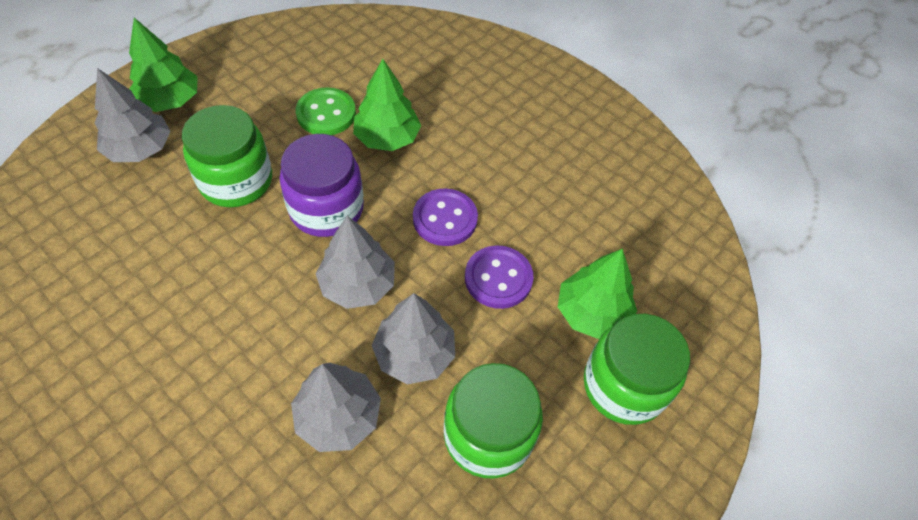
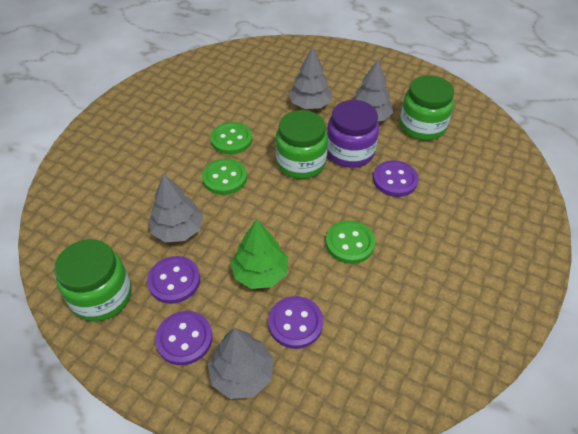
green button: 1 -> 3
green tree: 3 -> 1
purple button: 2 -> 4

